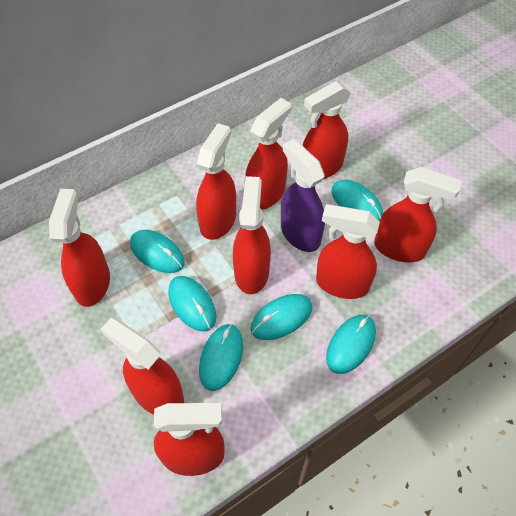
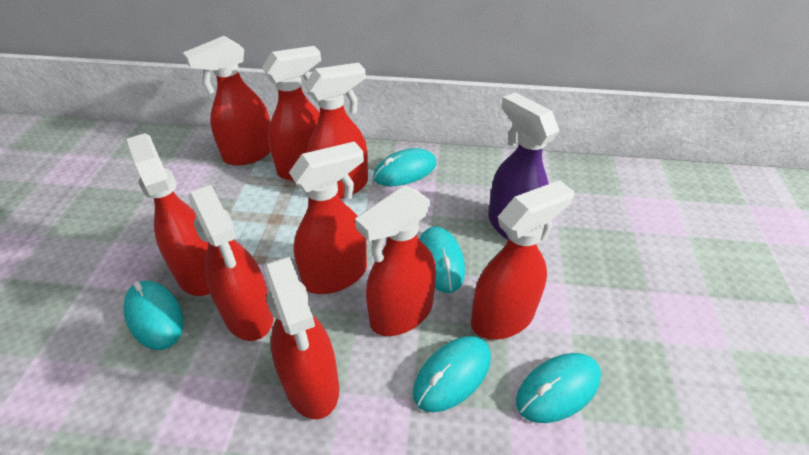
turquoise mouse: 6 -> 5

